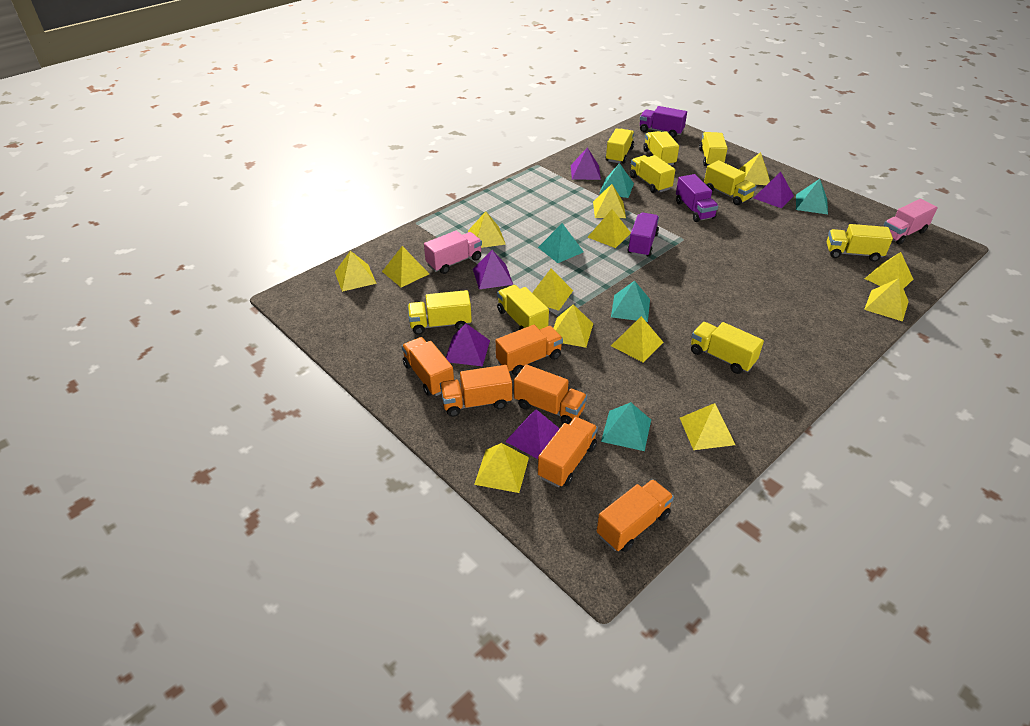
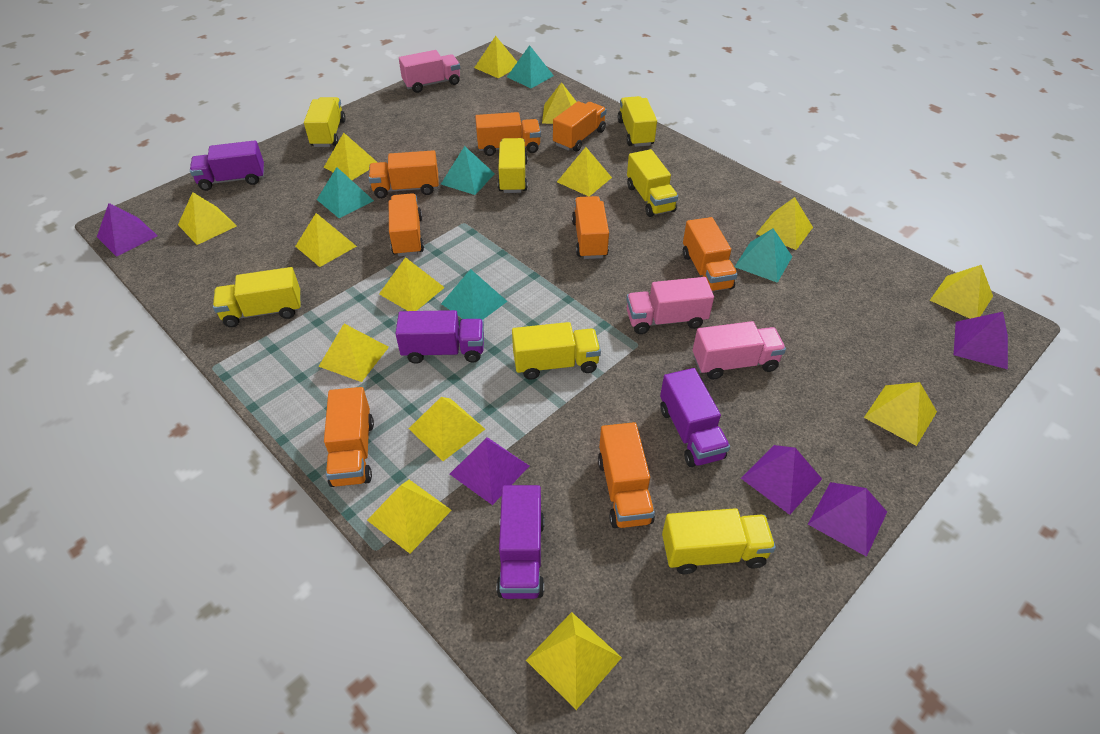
orange truck: 6 -> 8
pink truck: 2 -> 3
purple truck: 3 -> 4
yellow pyramid: 13 -> 14
yellow truck: 9 -> 7

